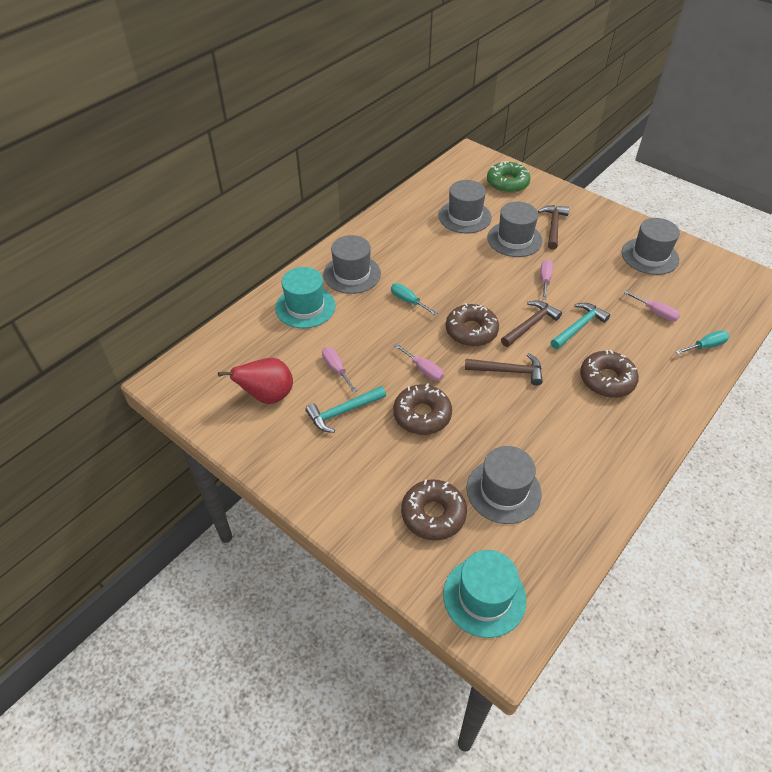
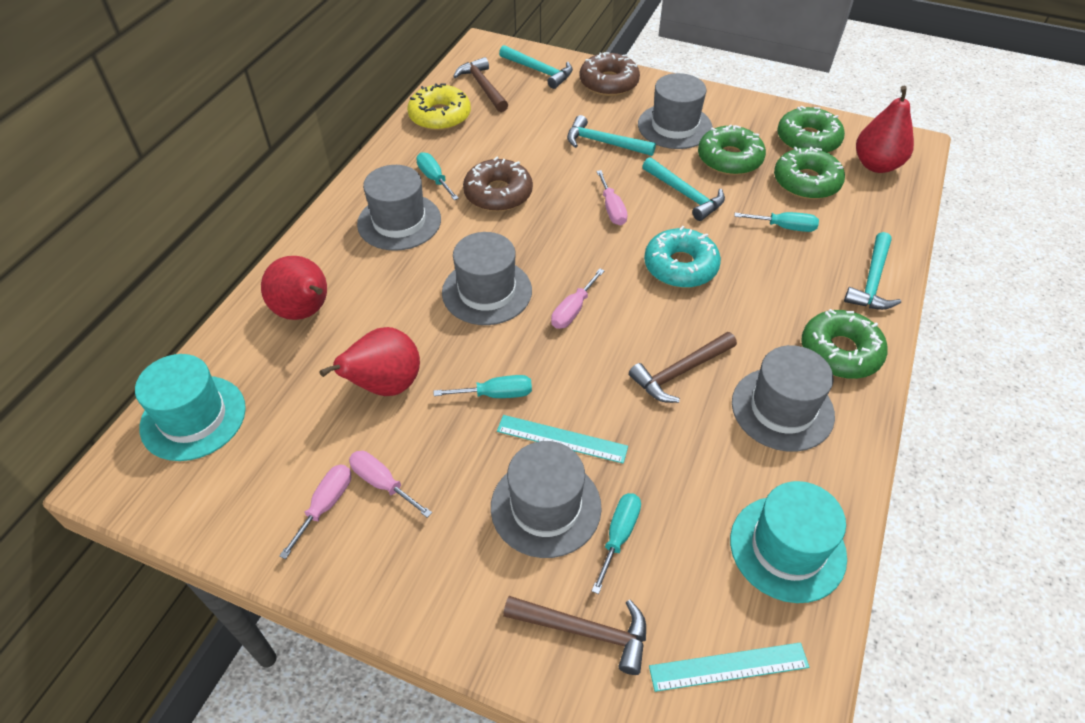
brown donut: 4 -> 2
green donut: 1 -> 4
red pear: 1 -> 3
turquoise donut: 0 -> 1
turquoise hammer: 2 -> 4
turquoise ruler: 0 -> 2
turquoise screwdriver: 2 -> 4
yellow donut: 0 -> 1

